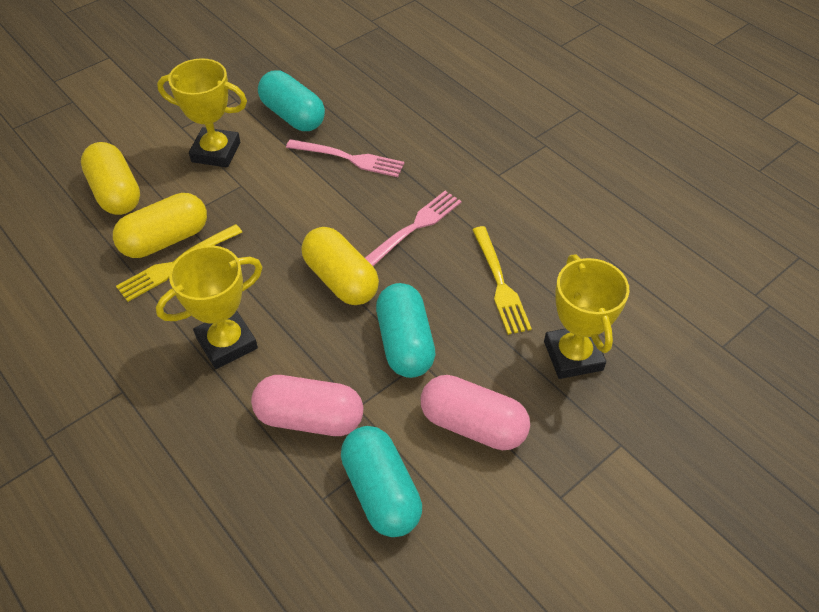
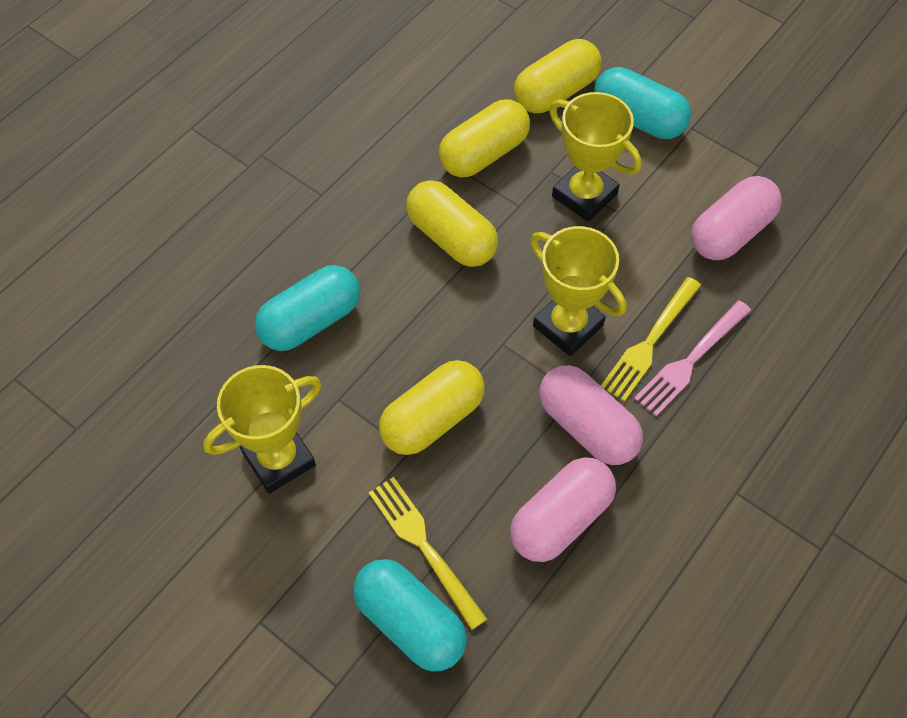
pink capsule: 2 -> 3
pink fork: 2 -> 1
yellow capsule: 3 -> 4

